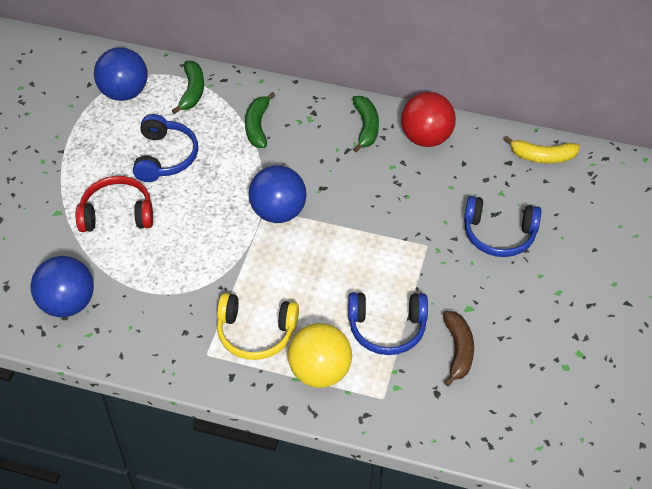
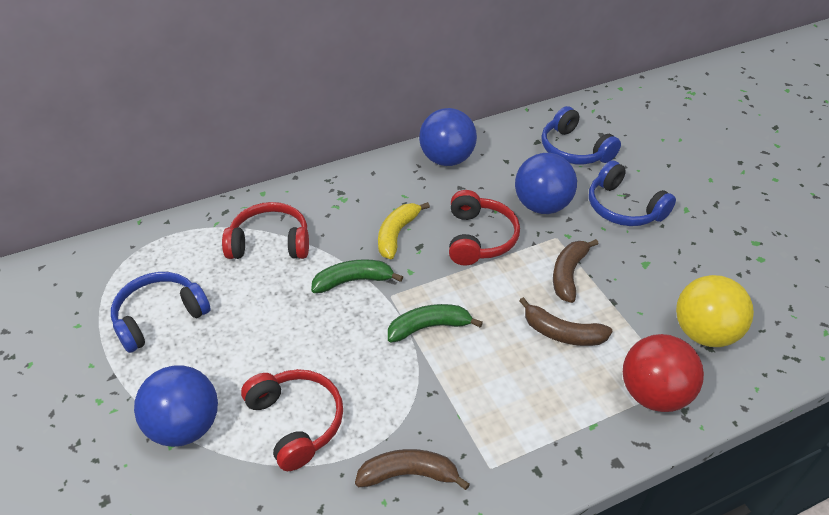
brown banana: 1 -> 3
green banana: 3 -> 2
red headphones: 1 -> 3
yellow headphones: 1 -> 0

